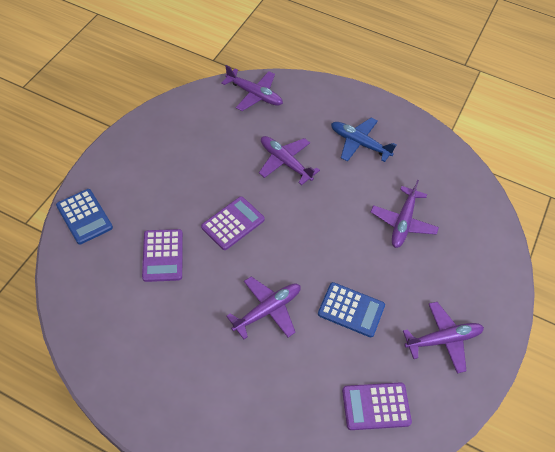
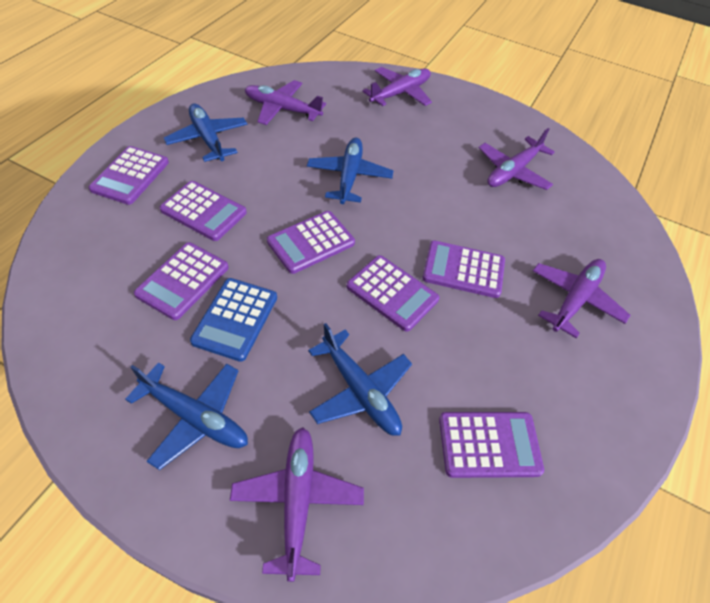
blue calculator: 2 -> 1
blue plane: 1 -> 4
purple calculator: 3 -> 7

